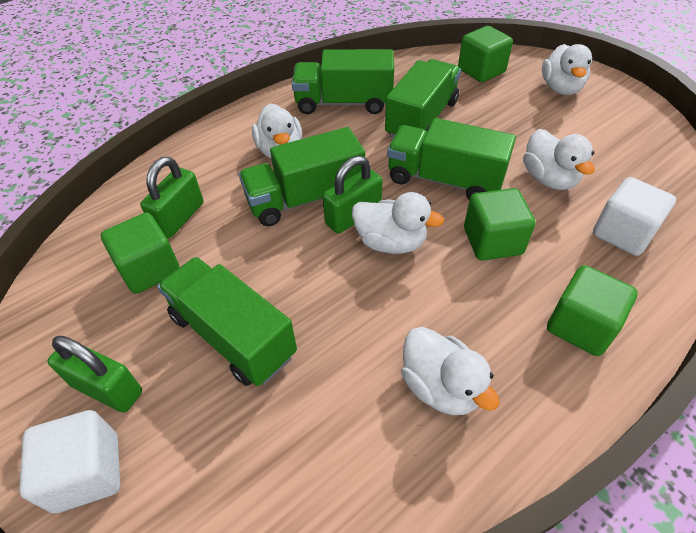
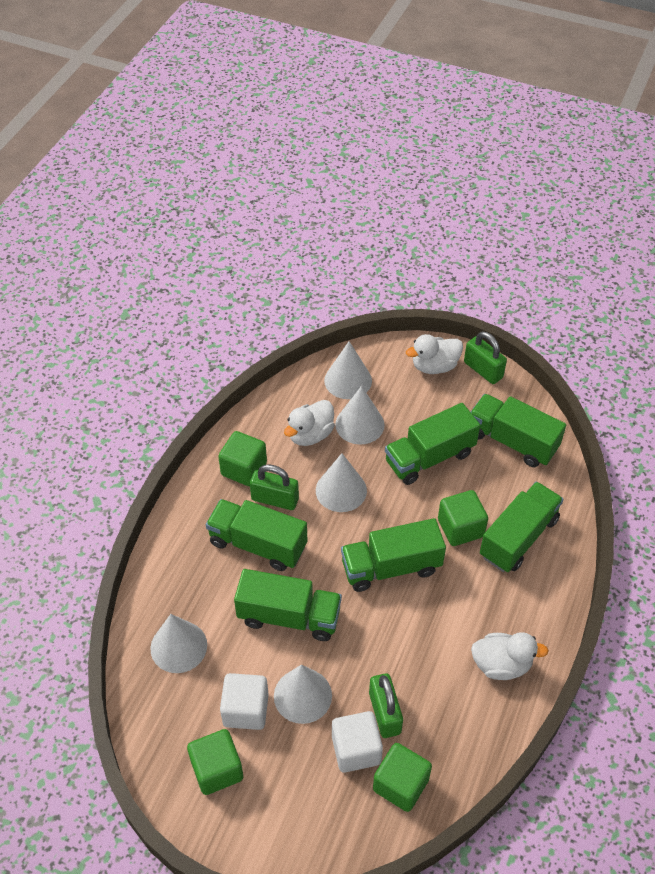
green truck: 5 -> 6
white cone: 0 -> 5
white duck: 5 -> 3

